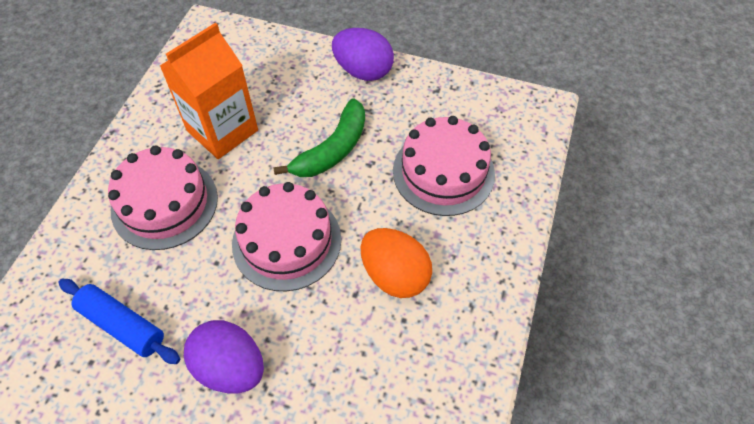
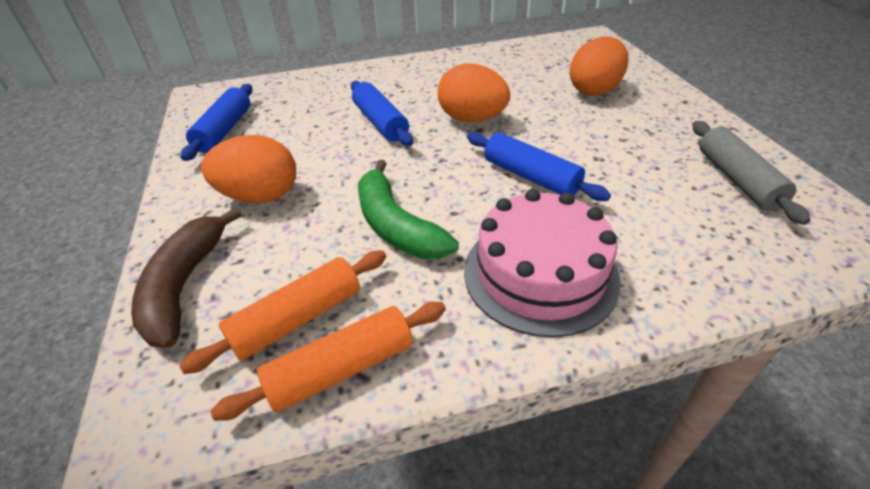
blue rolling pin: 1 -> 3
brown banana: 0 -> 1
grey rolling pin: 0 -> 1
orange carton: 1 -> 0
orange egg: 1 -> 3
orange rolling pin: 0 -> 2
pink cake: 3 -> 1
purple egg: 2 -> 0

